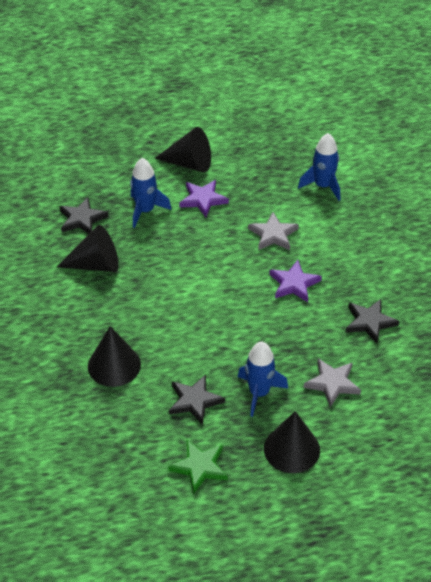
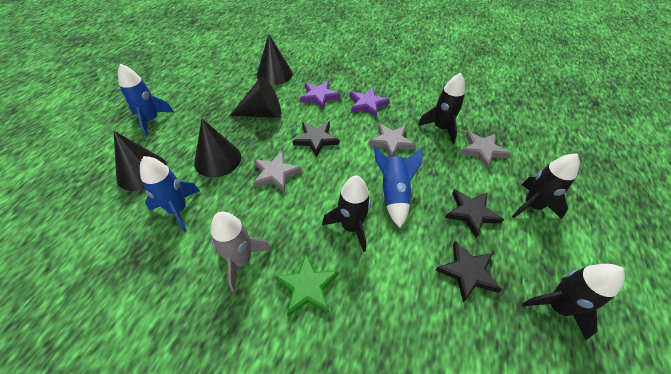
black rocket: 0 -> 4
grey rocket: 0 -> 1
grey star: 2 -> 3

